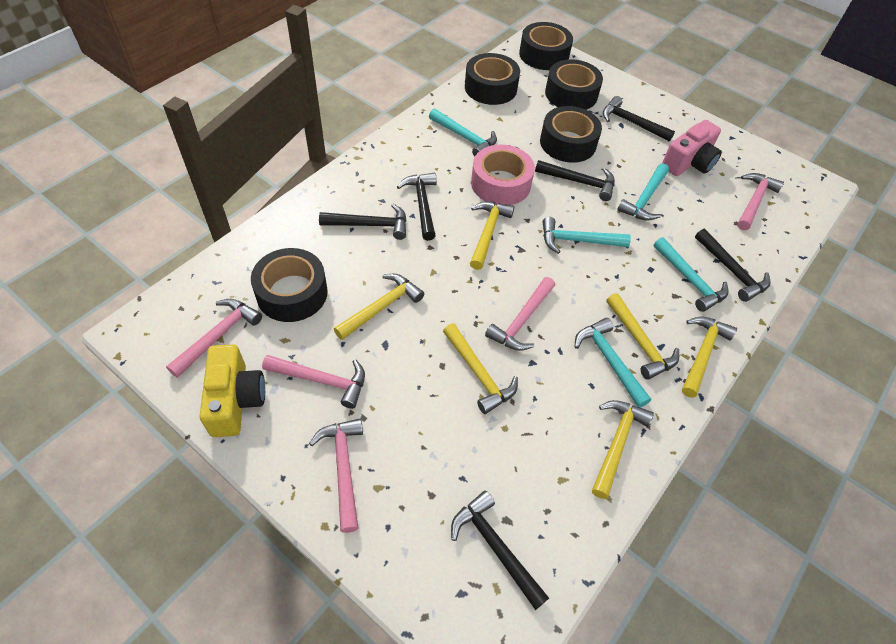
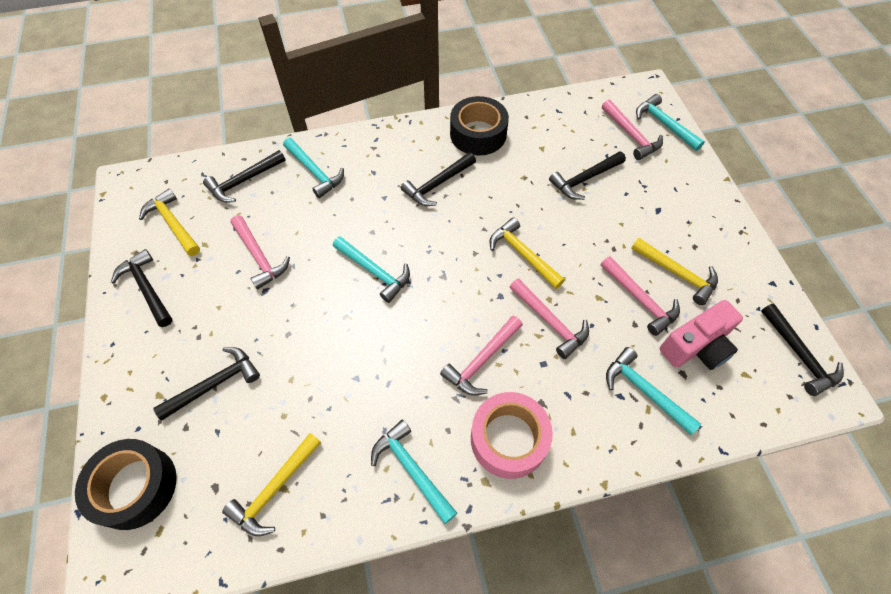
black tape: 5 -> 2
yellow camera: 1 -> 0
yellow hammer: 6 -> 4

